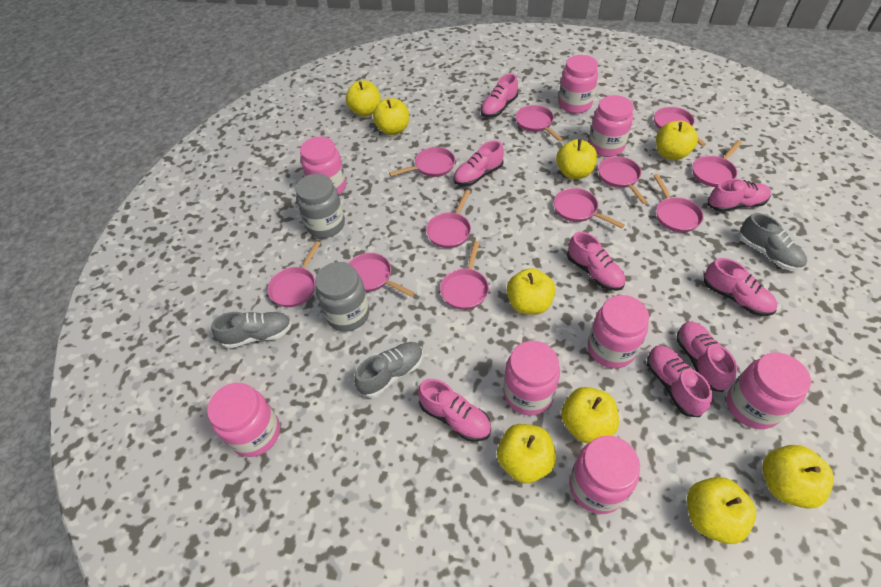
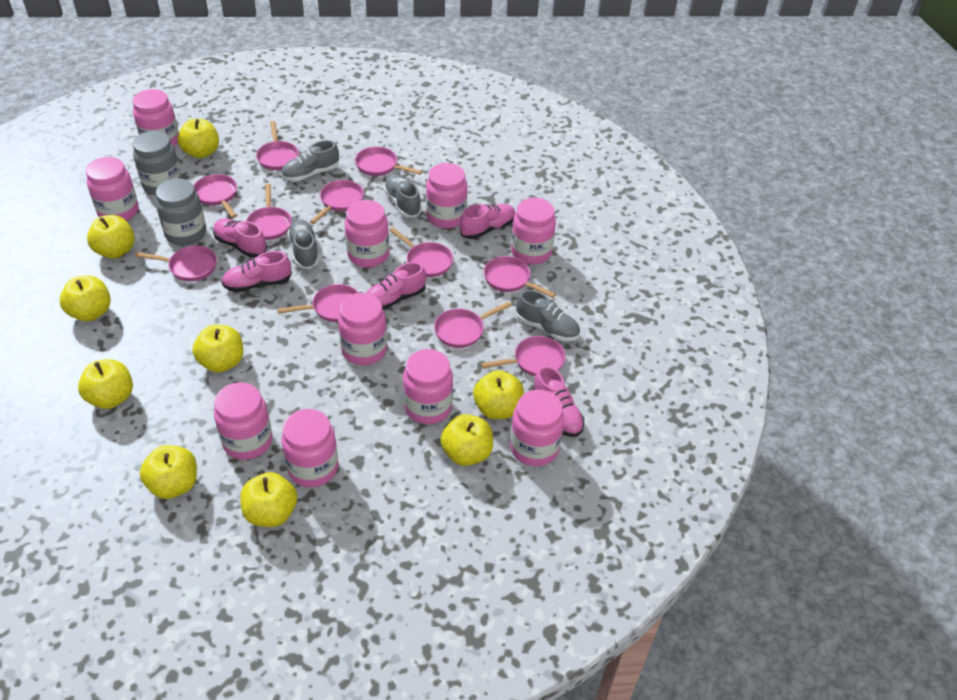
grey shoe: 3 -> 4
pink jar: 8 -> 10
pink shoe: 8 -> 5

